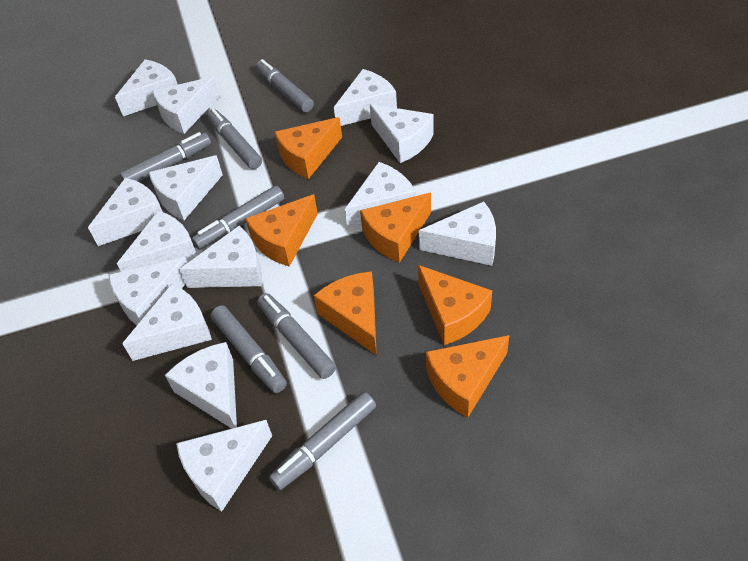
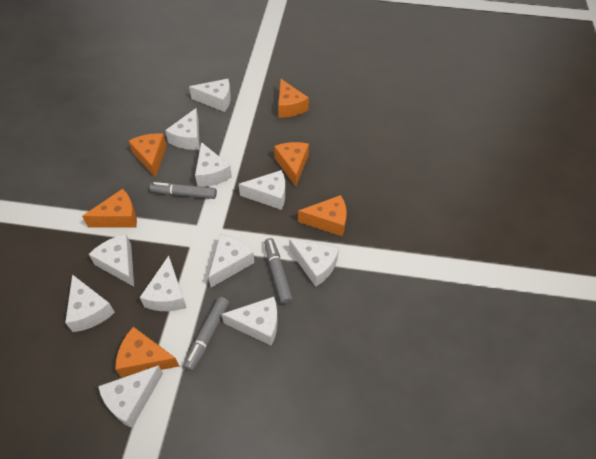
grey marker: 7 -> 3
white cheese: 14 -> 11

